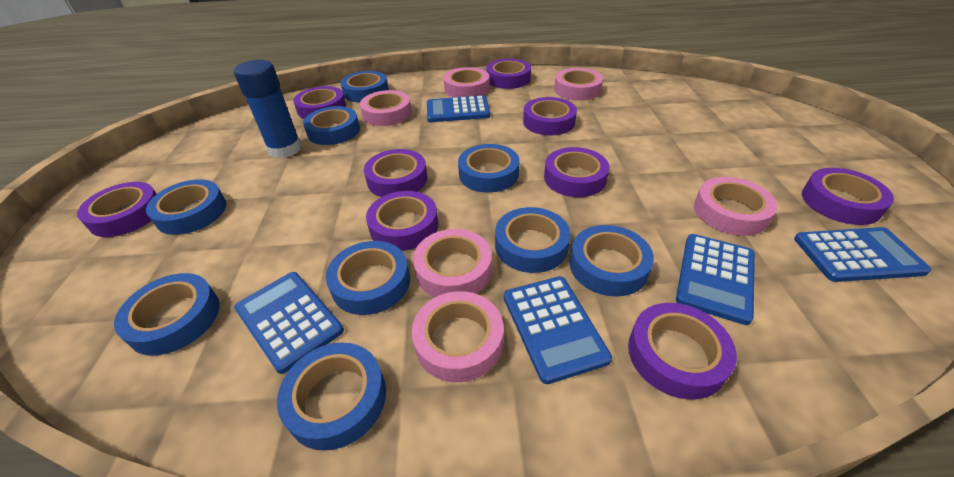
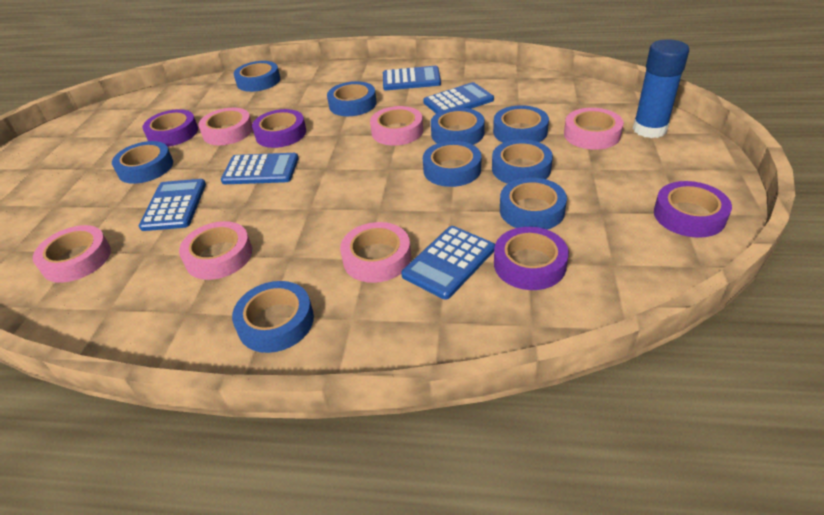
purple tape: 9 -> 4

